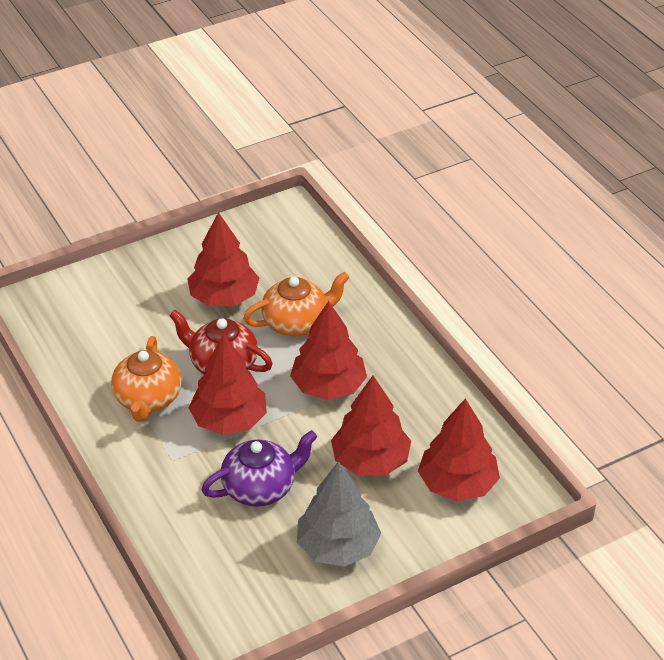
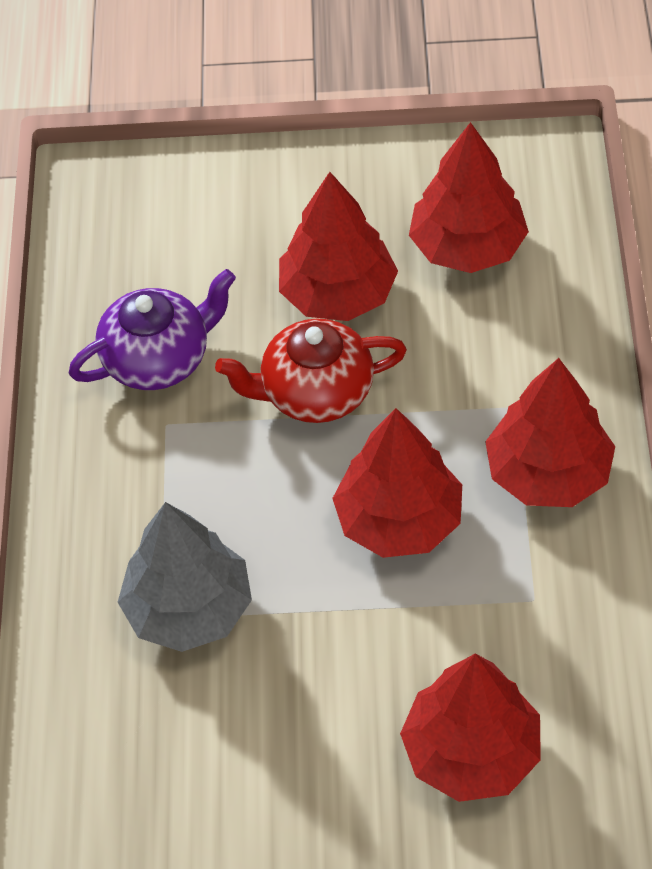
orange teapot: 2 -> 0

